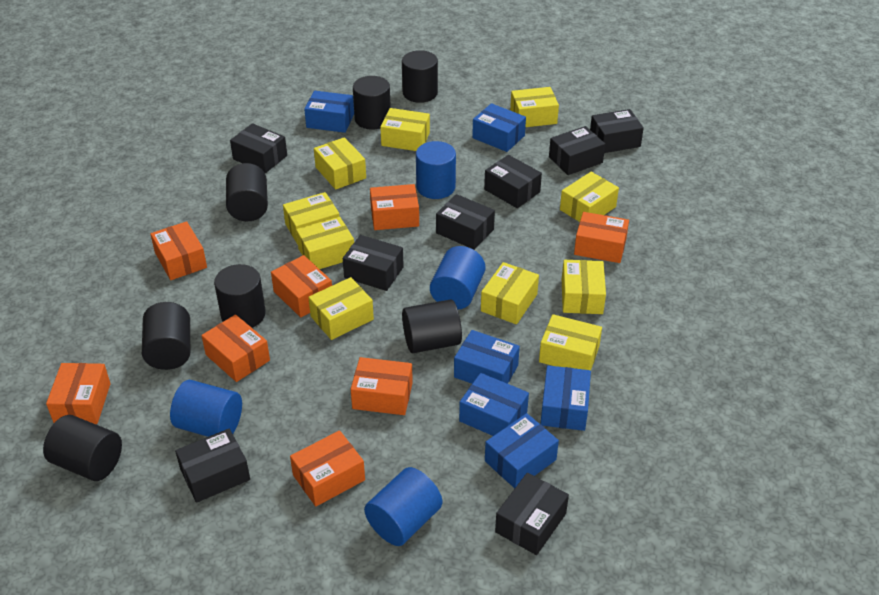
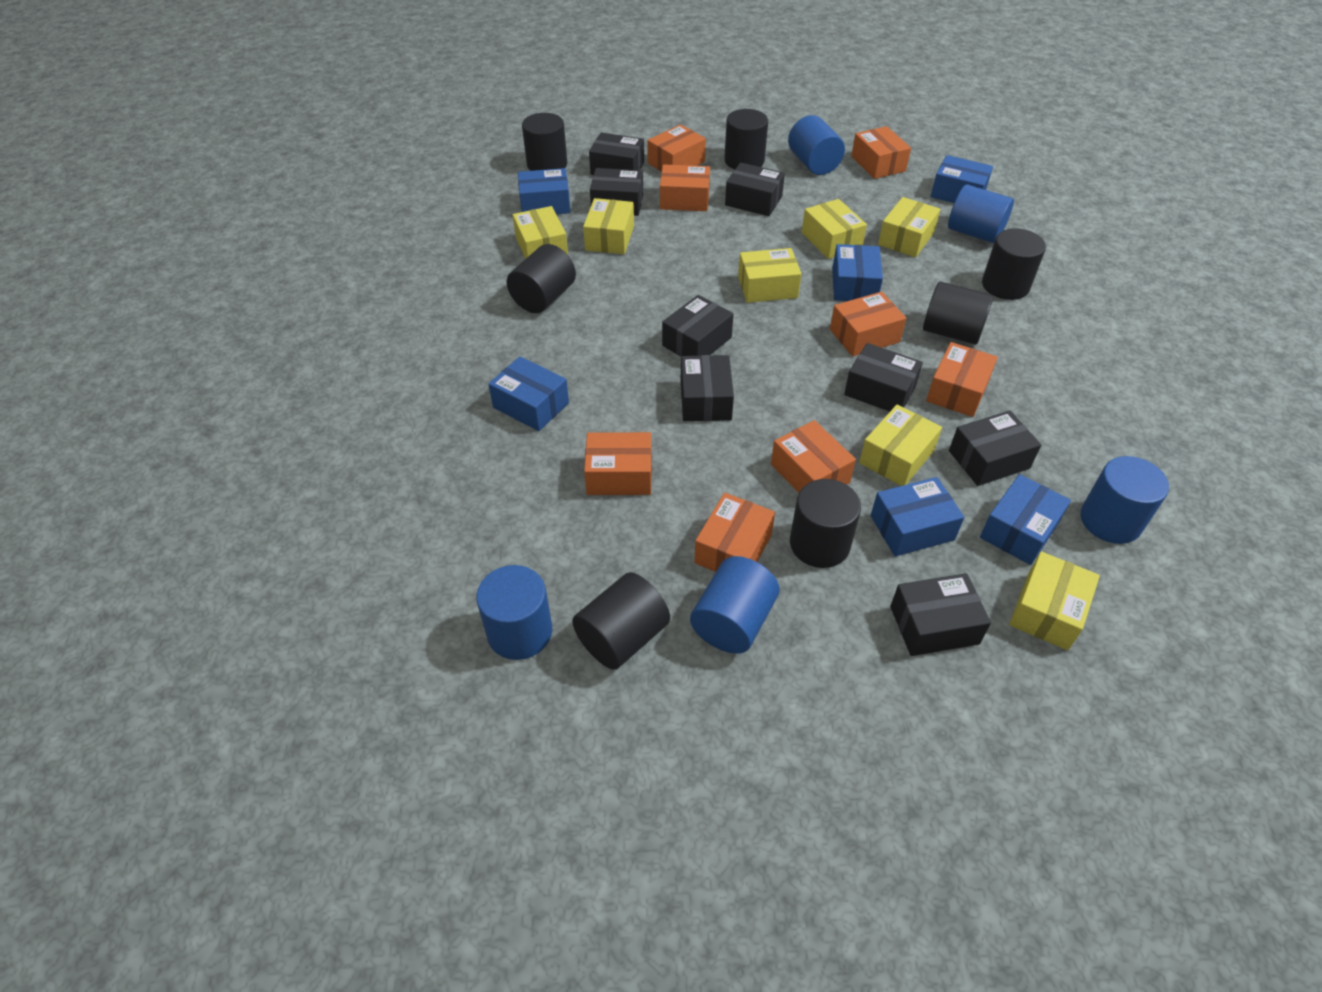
blue cylinder: 4 -> 5
yellow box: 10 -> 7

